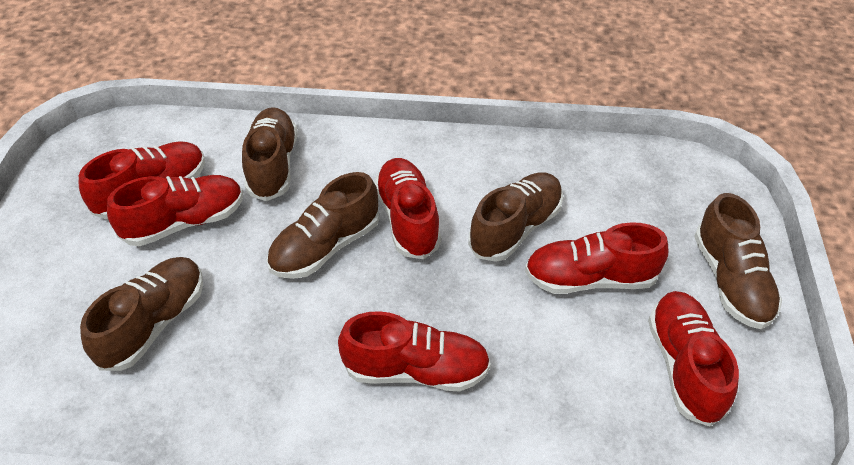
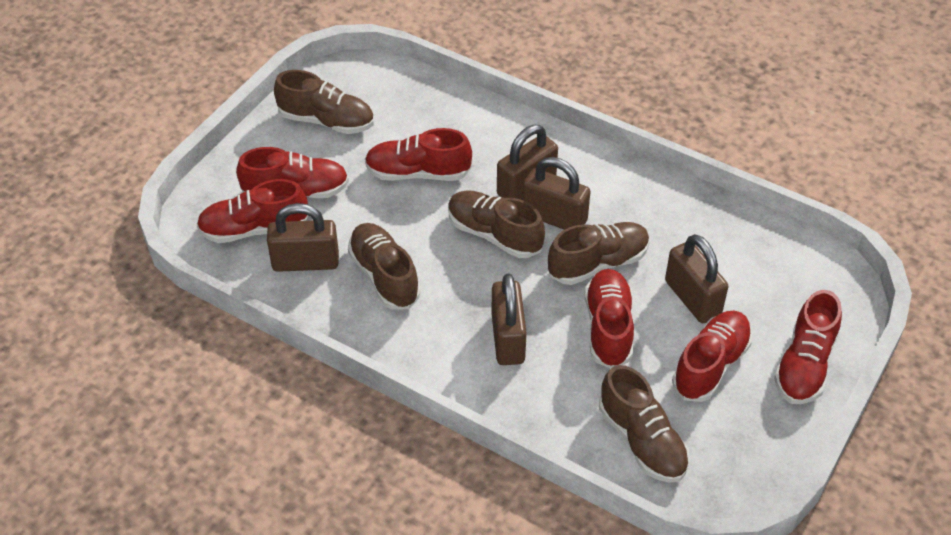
brown padlock: 0 -> 5

